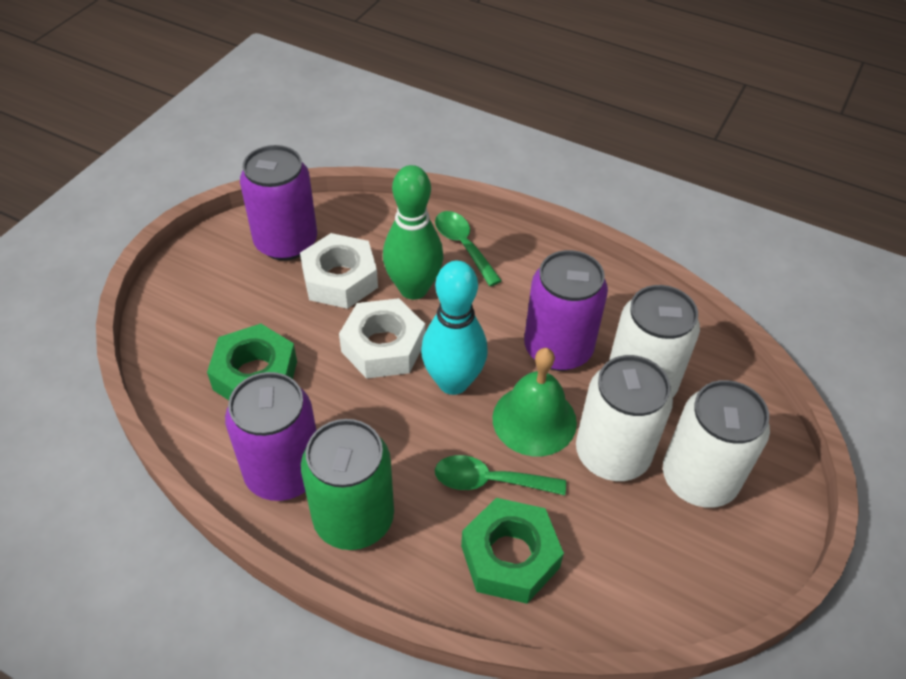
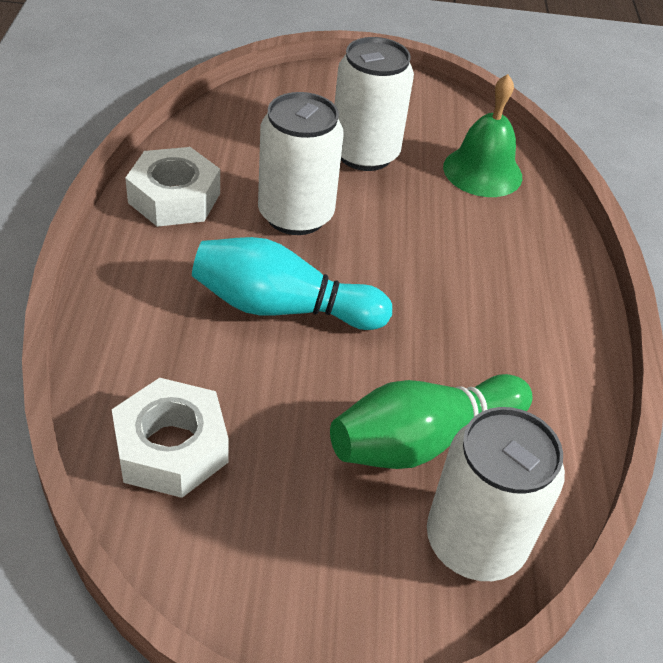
green can: 1 -> 0
green nut: 2 -> 0
green spoon: 2 -> 0
purple can: 3 -> 0

